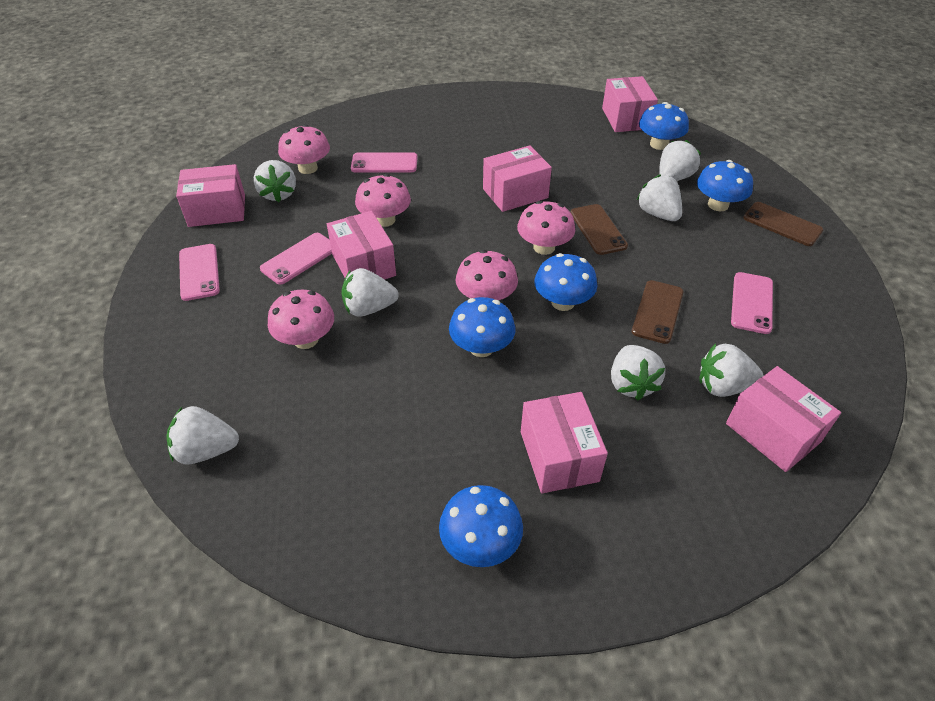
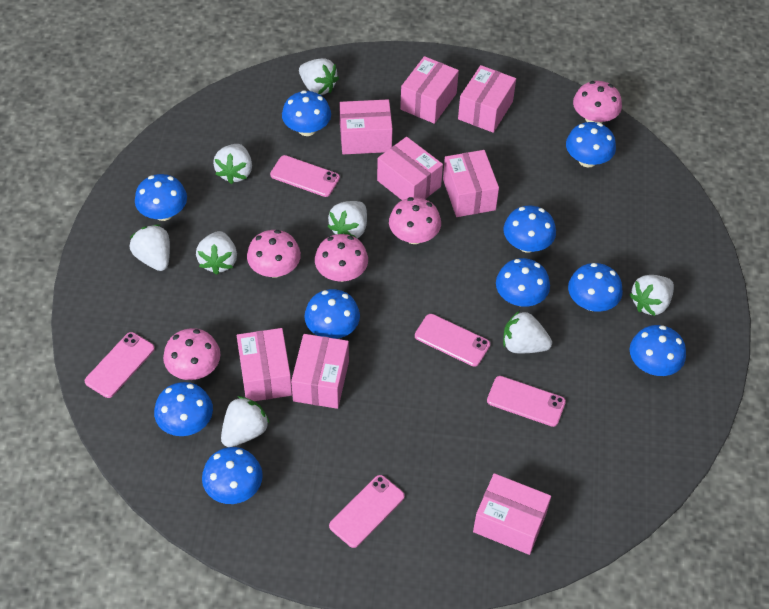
blue mushroom: 5 -> 10
brown phone: 3 -> 0
pink box: 6 -> 8
pink phone: 4 -> 5
white strawberry: 7 -> 8

